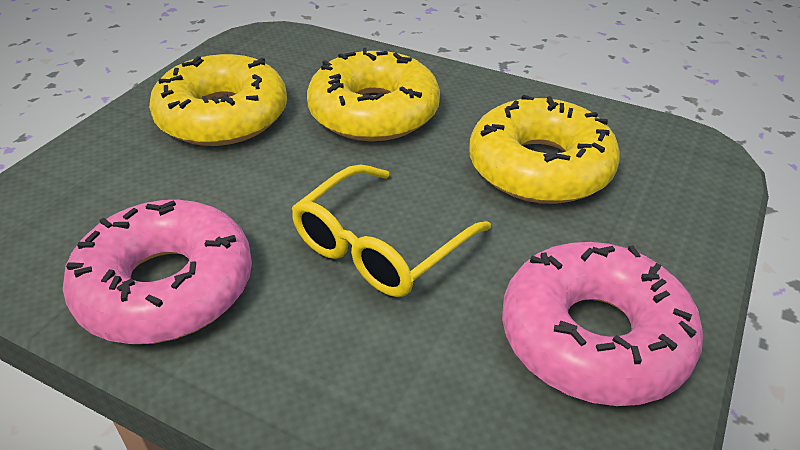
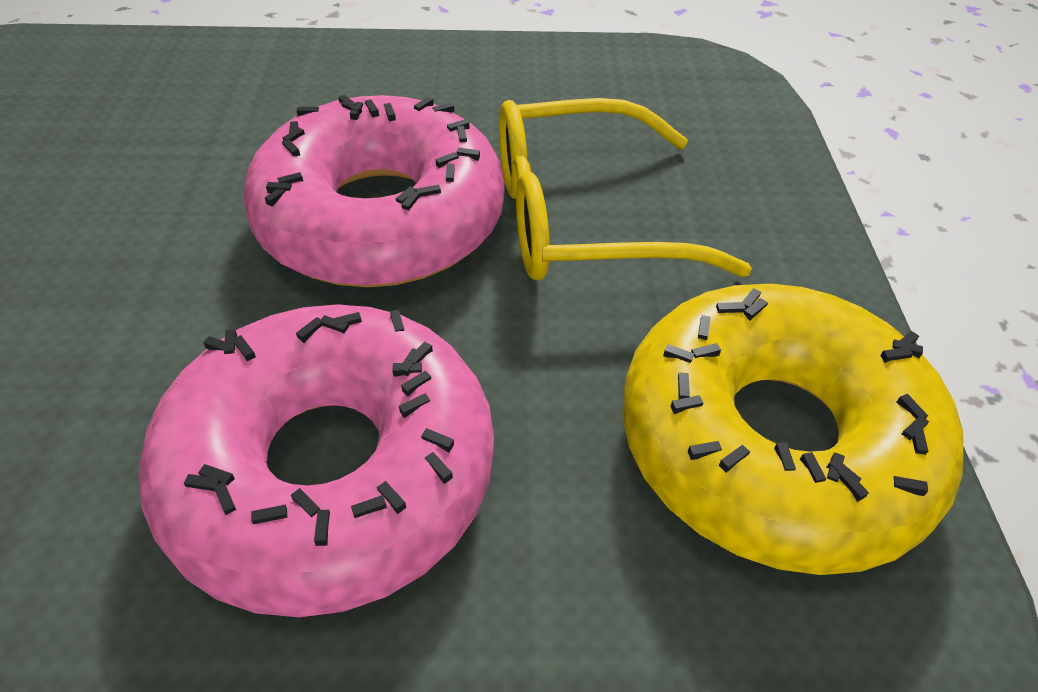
yellow donut: 3 -> 1

